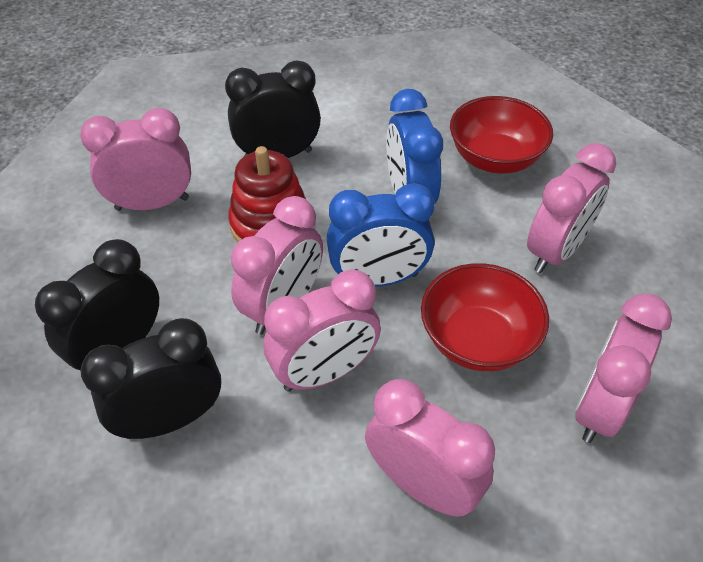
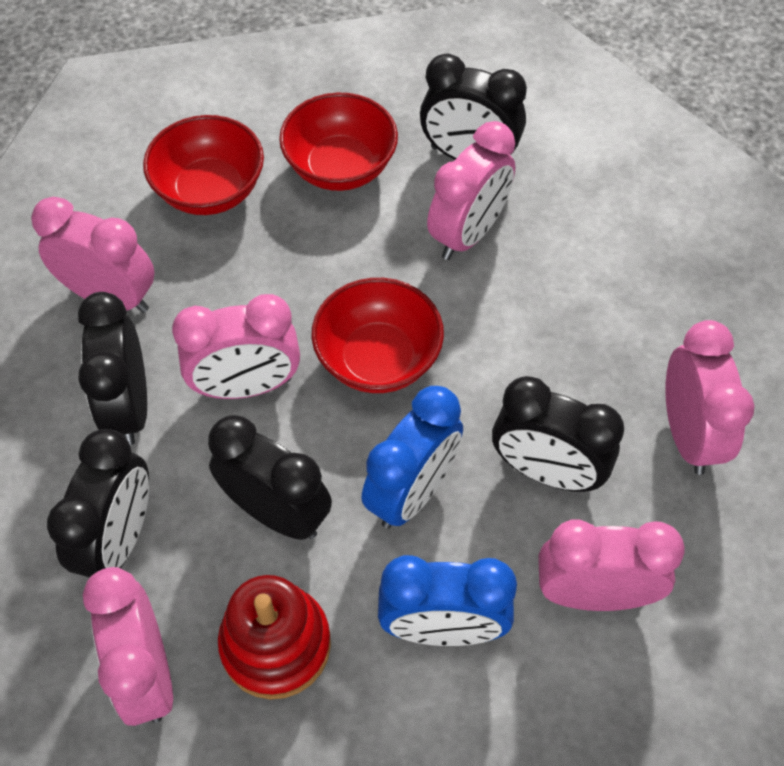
black clock: 3 -> 5
red bowl: 2 -> 3

